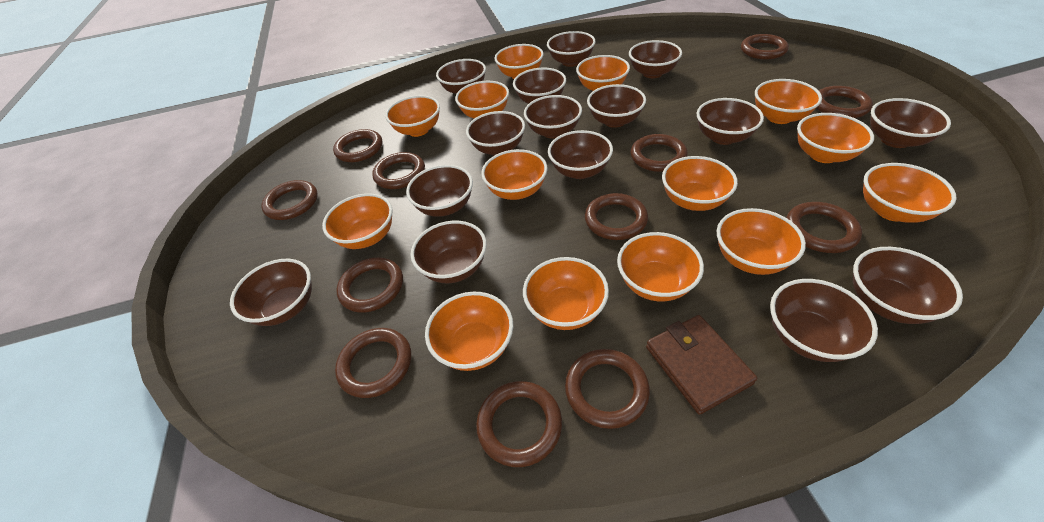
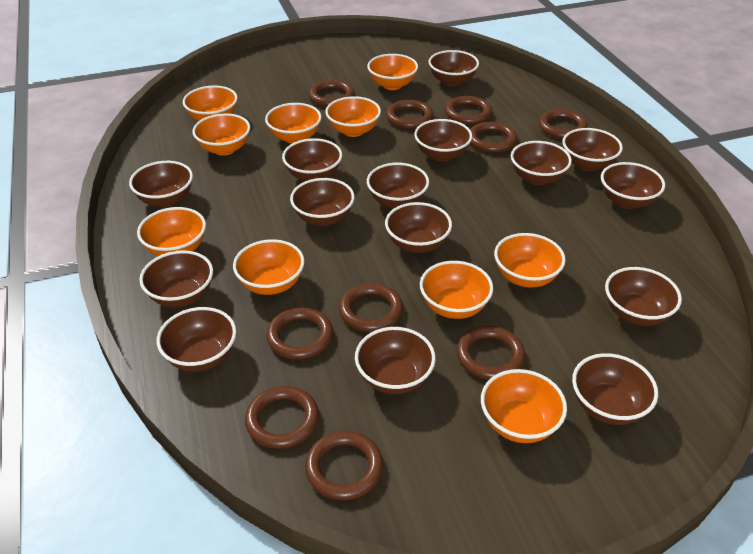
brown ring: 12 -> 10
brown wallet: 1 -> 0
orange bowl: 14 -> 10

